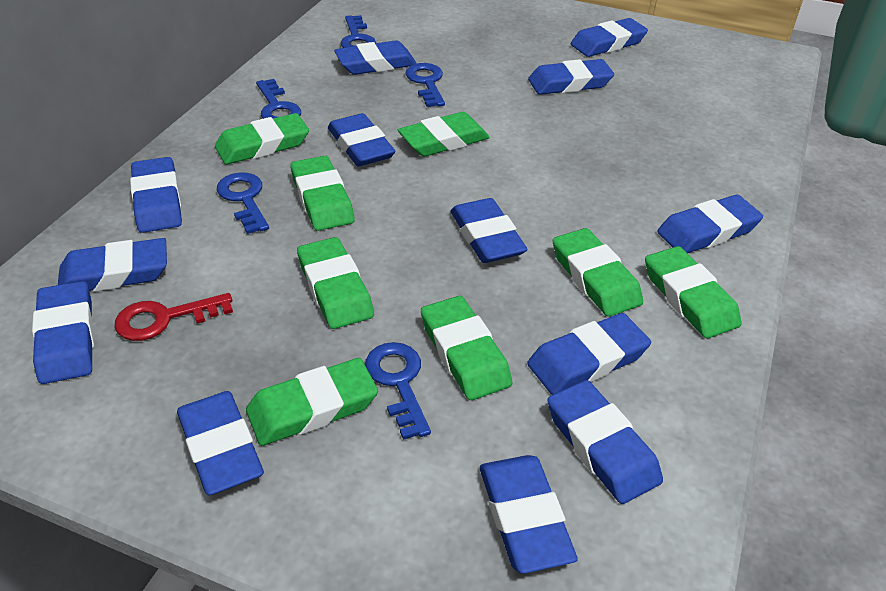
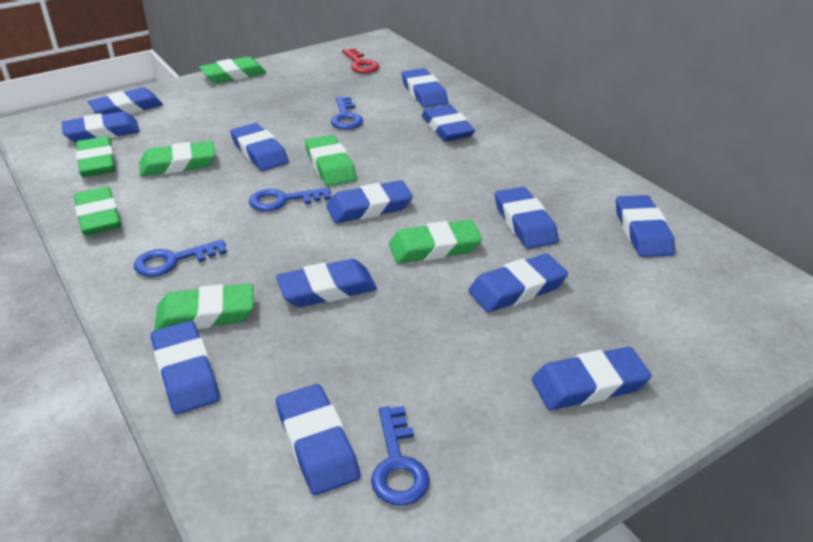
blue key: 5 -> 4
green eraser: 8 -> 7

